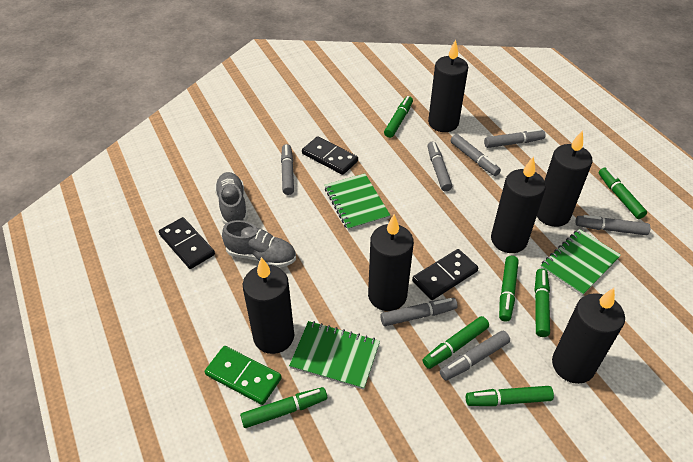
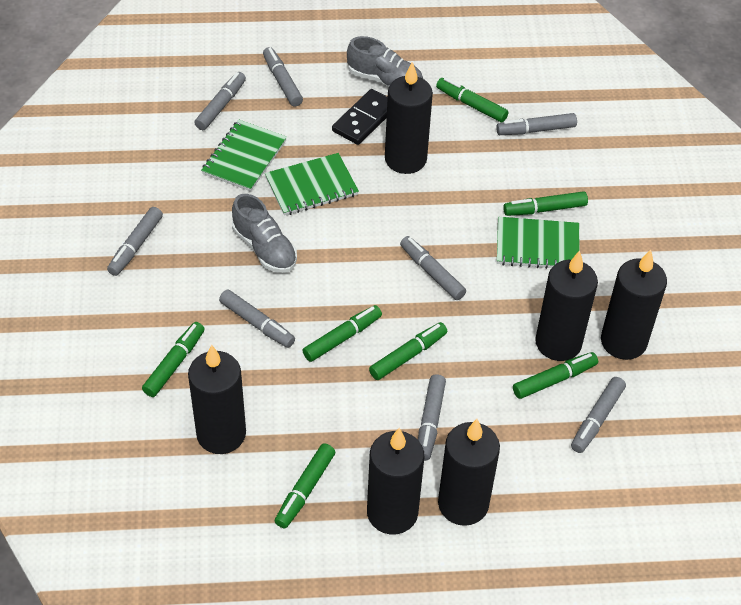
black domino: 3 -> 1
green domino: 1 -> 0
grey marker: 7 -> 8

